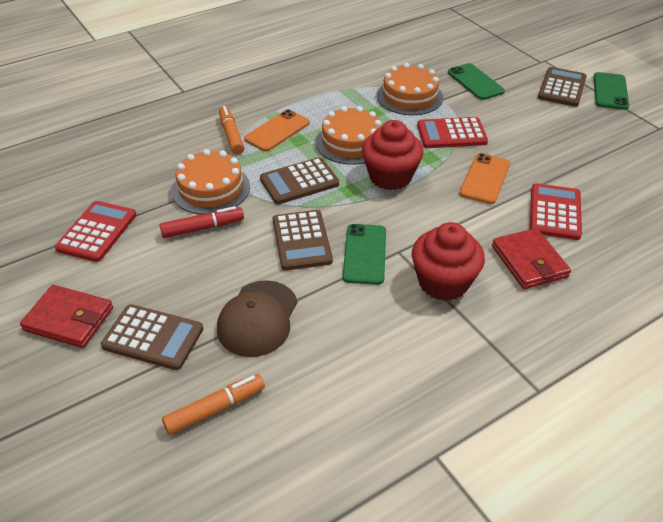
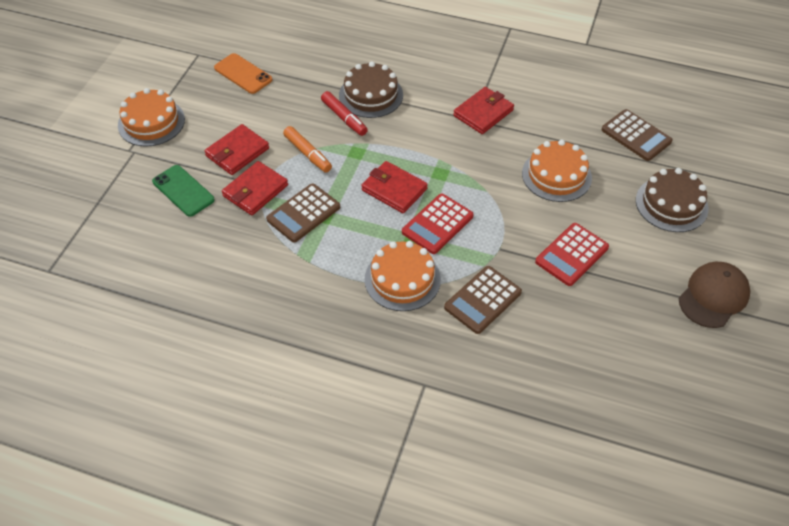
brown cake: 0 -> 2
brown calculator: 4 -> 3
green phone: 3 -> 1
orange marker: 2 -> 1
orange phone: 2 -> 1
red calculator: 3 -> 2
red cupcake: 2 -> 0
red wallet: 2 -> 4

